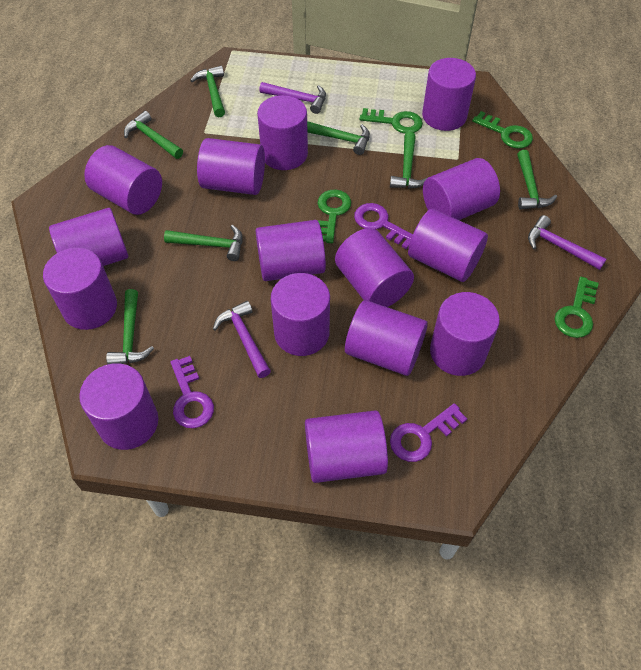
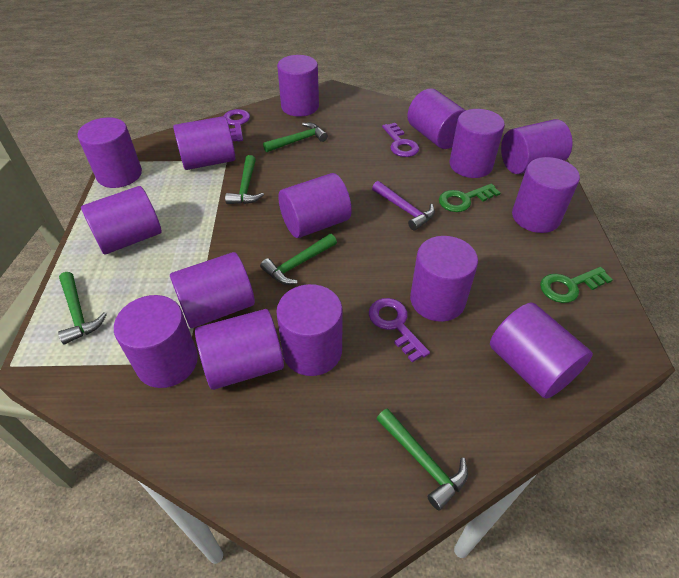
green hammer: 7 -> 5
green key: 4 -> 2
purple hammer: 3 -> 1

